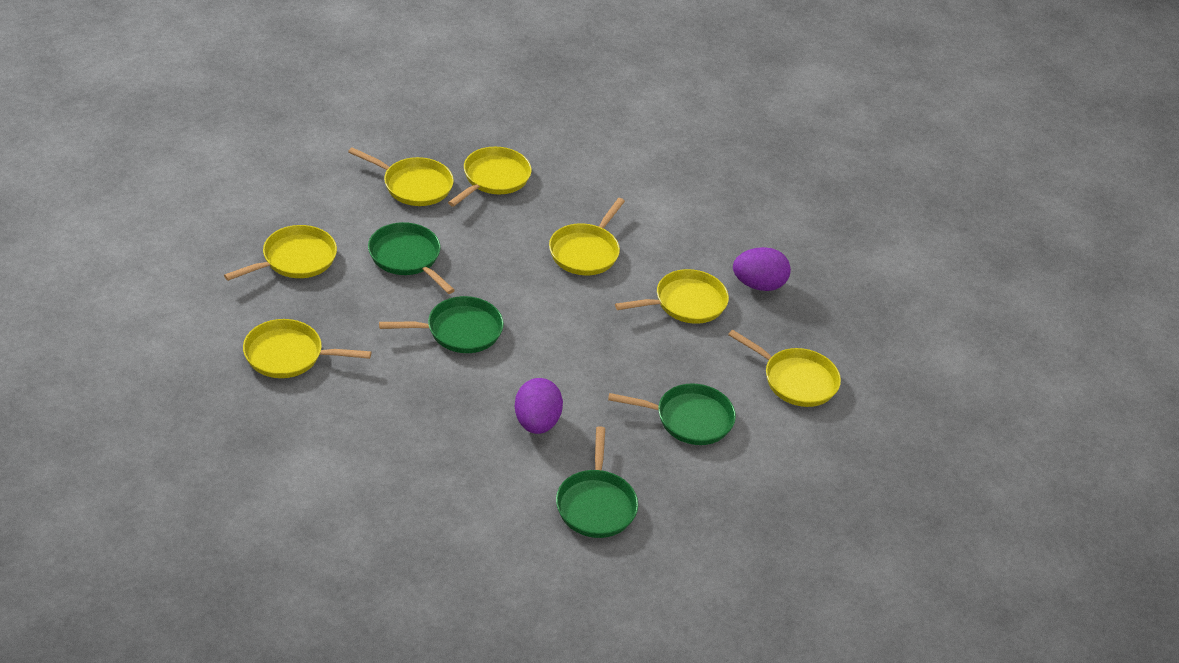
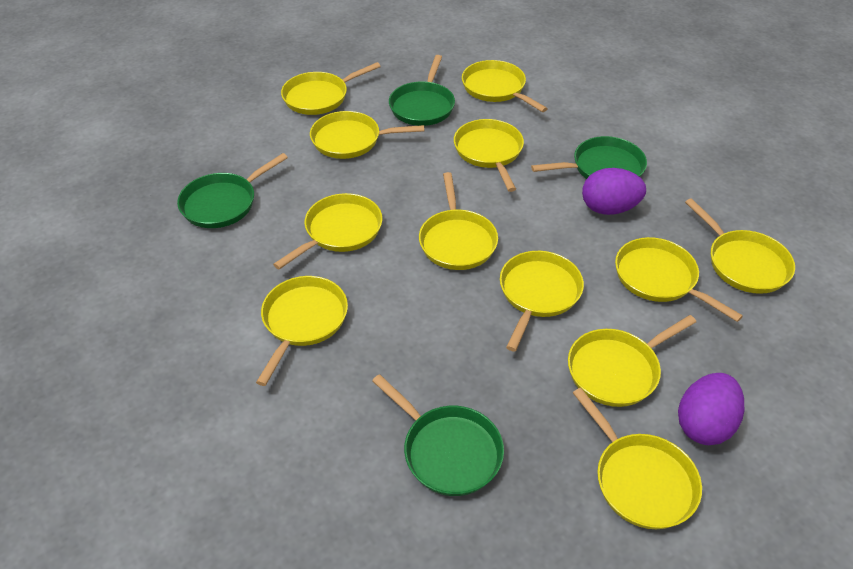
yellow pan: 7 -> 12

